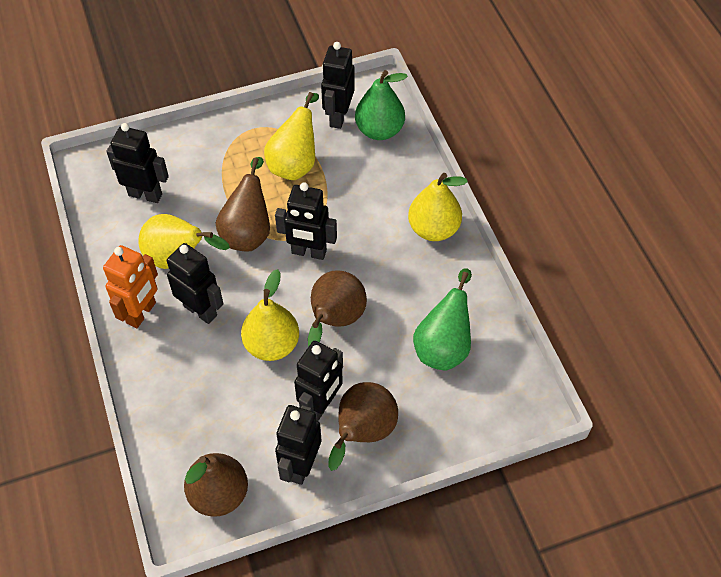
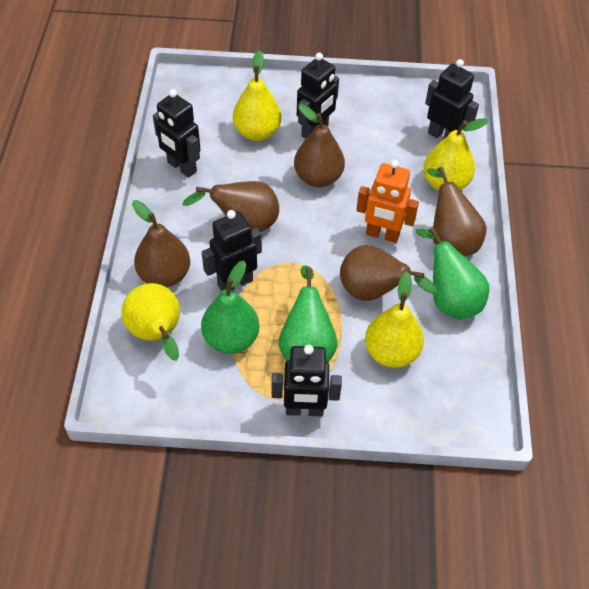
black robot: 6 -> 5
brown pear: 4 -> 5
green pear: 2 -> 3

